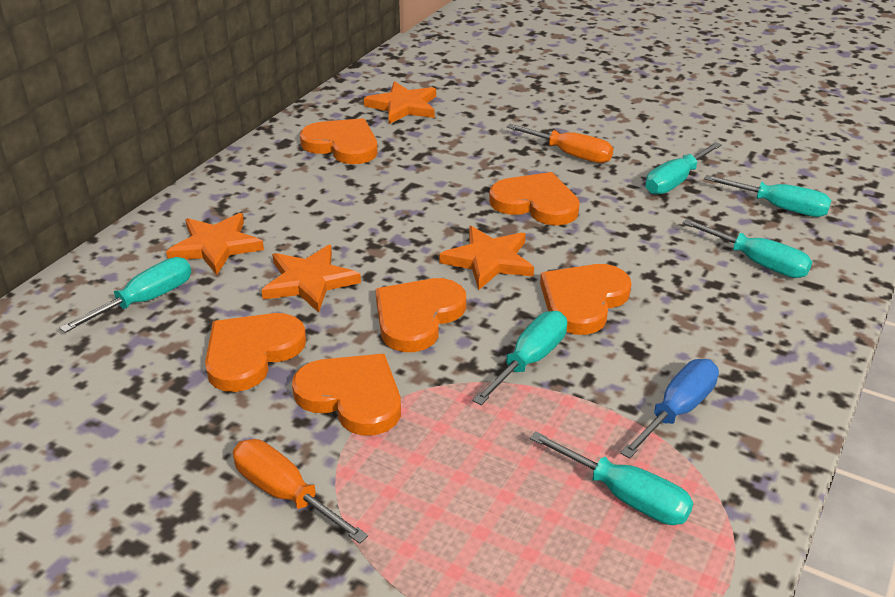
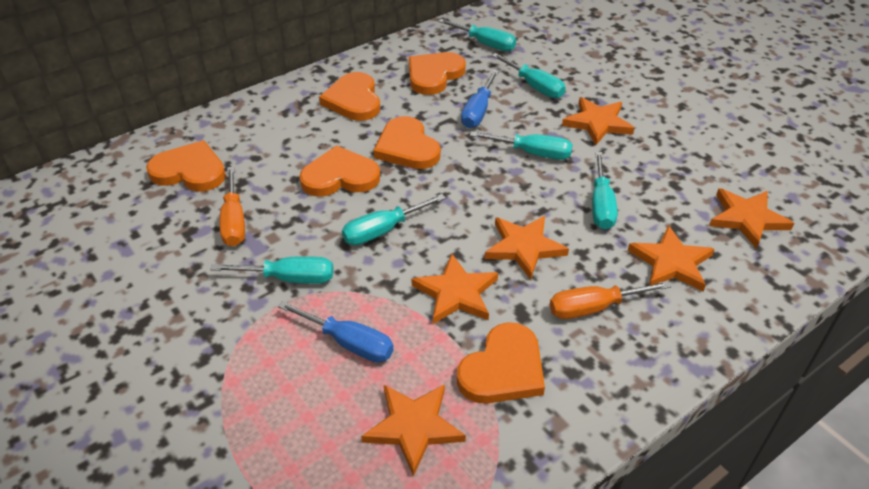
blue screwdriver: 1 -> 2
orange star: 4 -> 6

